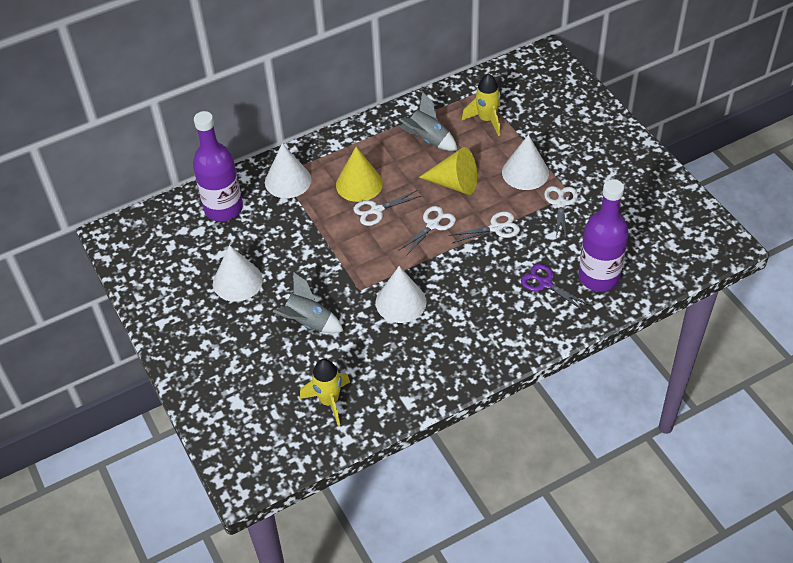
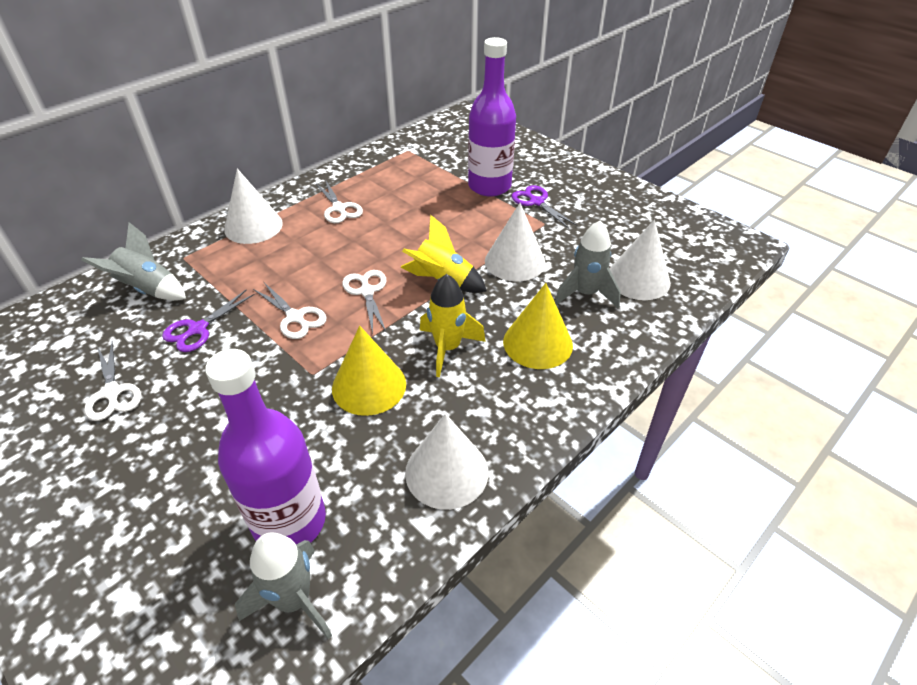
grey rocket: 2 -> 3
purple scissors: 1 -> 2

